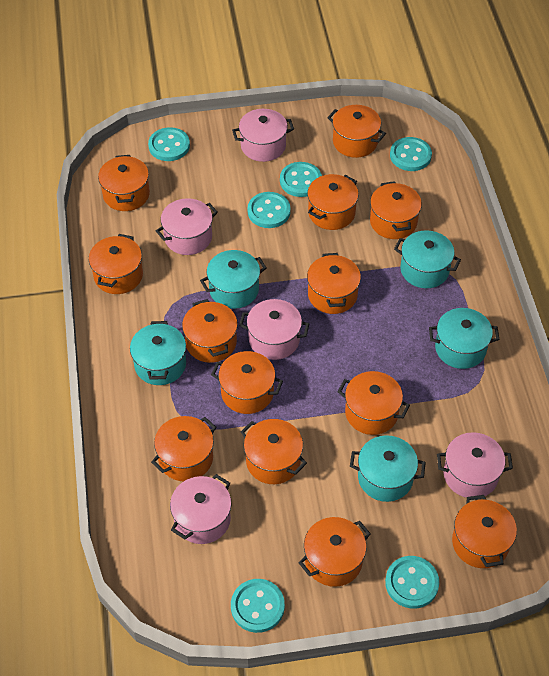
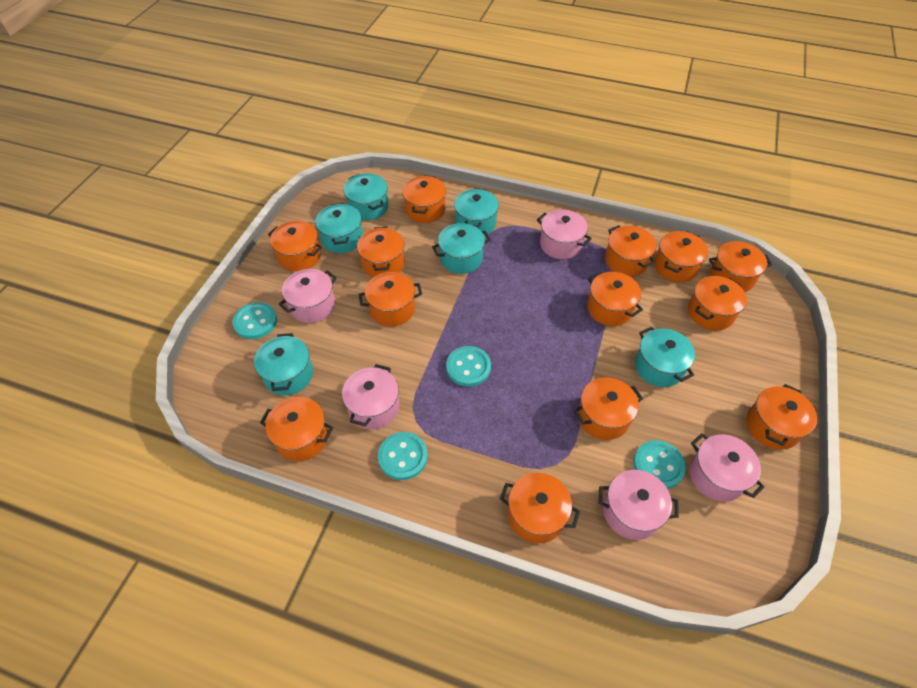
turquoise button: 6 -> 4
turquoise pot: 5 -> 6

